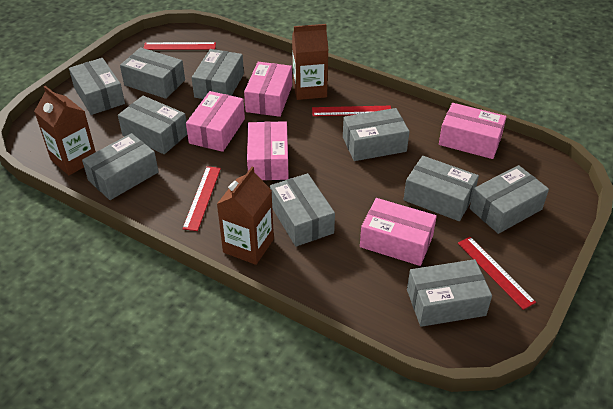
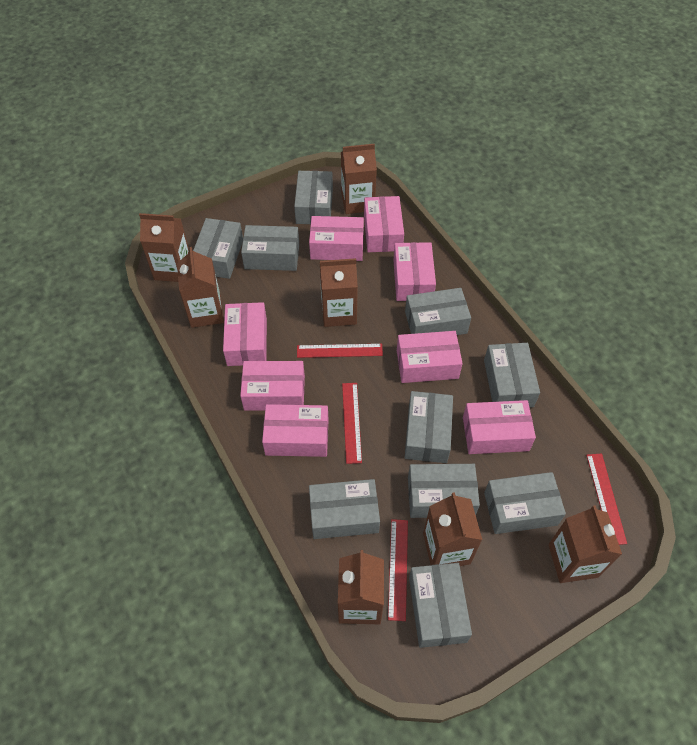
brown carton: 3 -> 7
pink box: 5 -> 8

